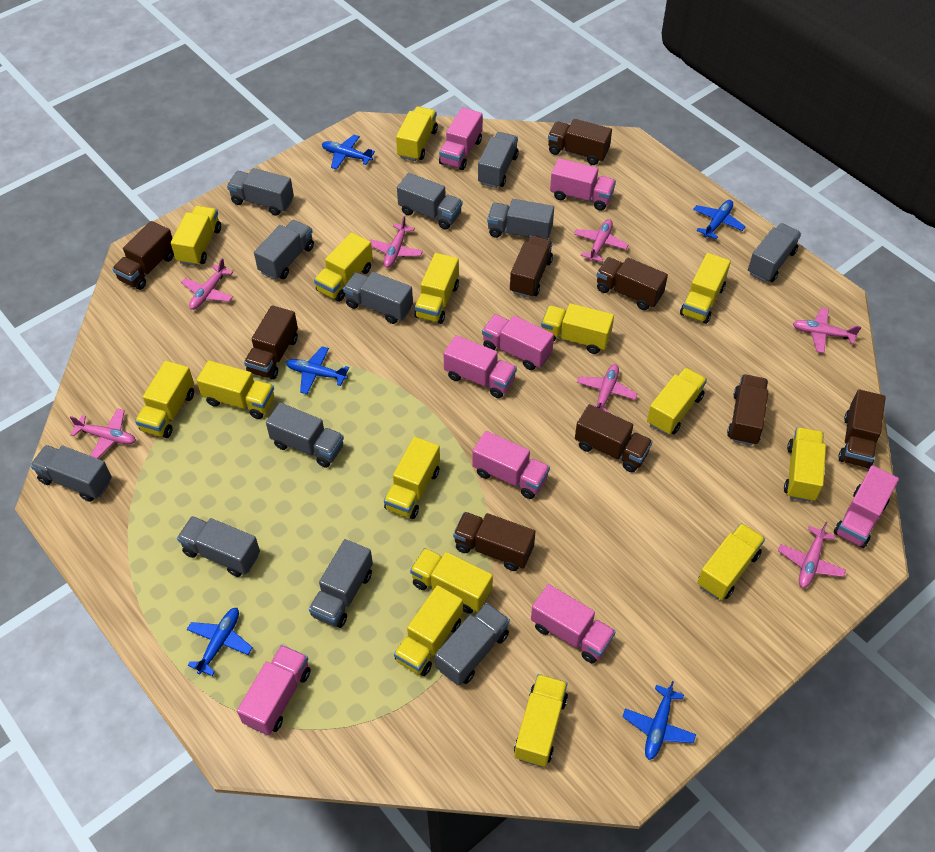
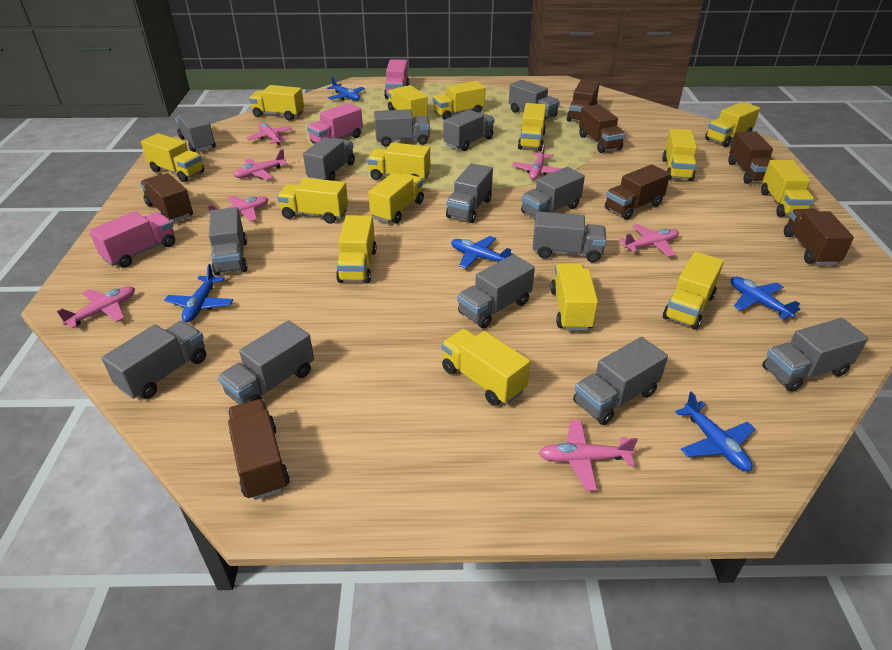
brown truck: 9 -> 7
grey truck: 12 -> 14
pink truck: 8 -> 3

